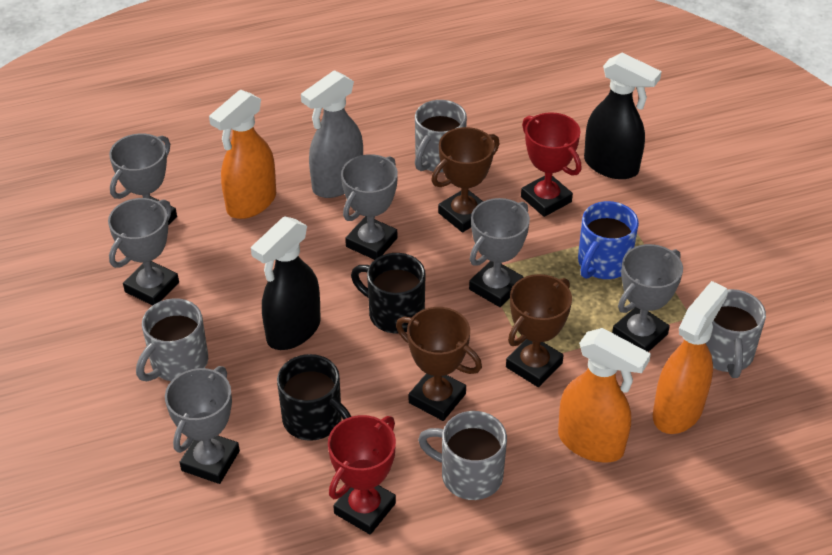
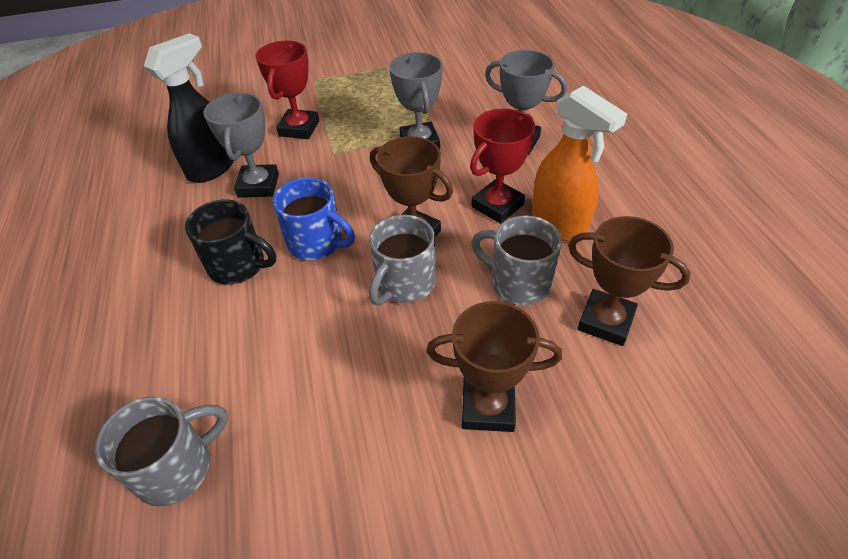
black mug: 2 -> 1
black spray bottle: 2 -> 1
grey mug: 4 -> 3
grey spray bottle: 1 -> 0
grey trophy: 6 -> 3
orange spray bottle: 3 -> 1

